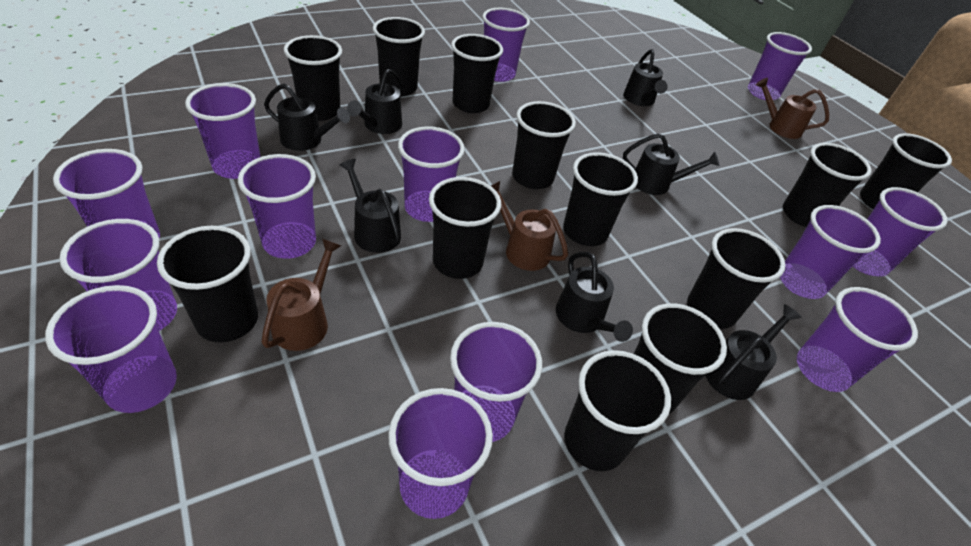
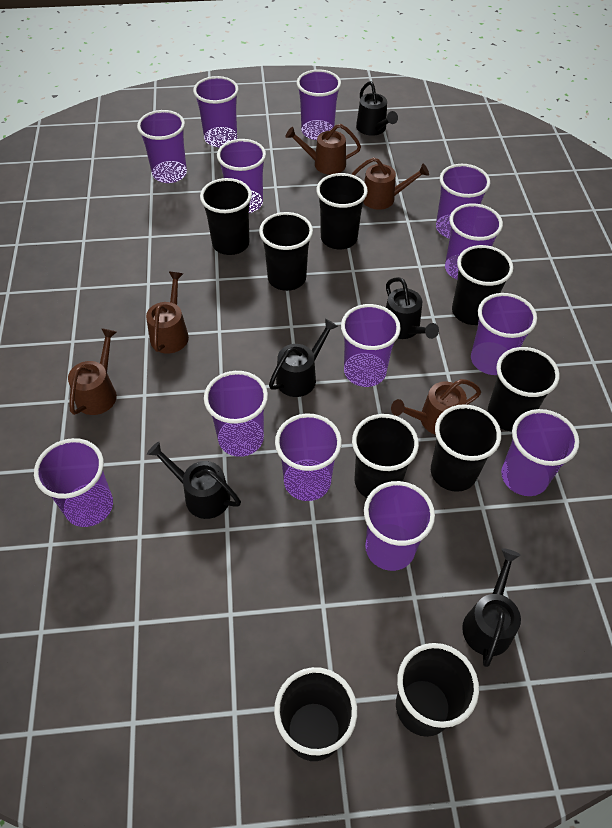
black cup: 12 -> 9
black watering can: 7 -> 5
brown watering can: 3 -> 5

